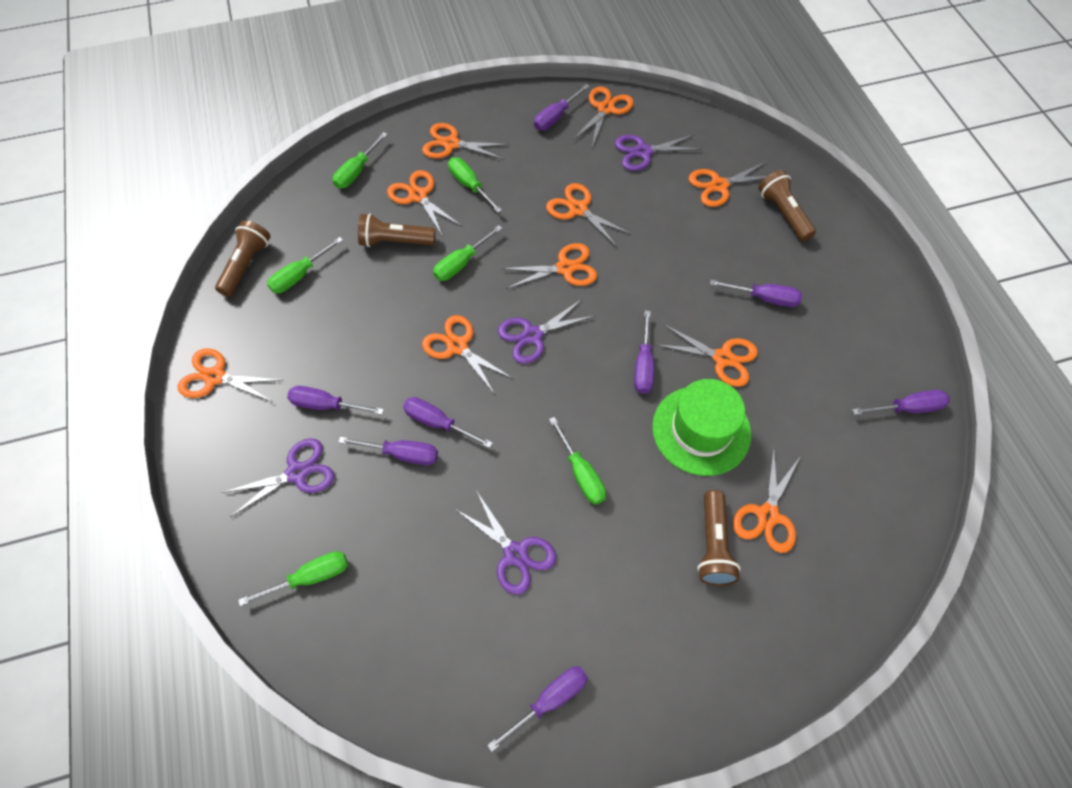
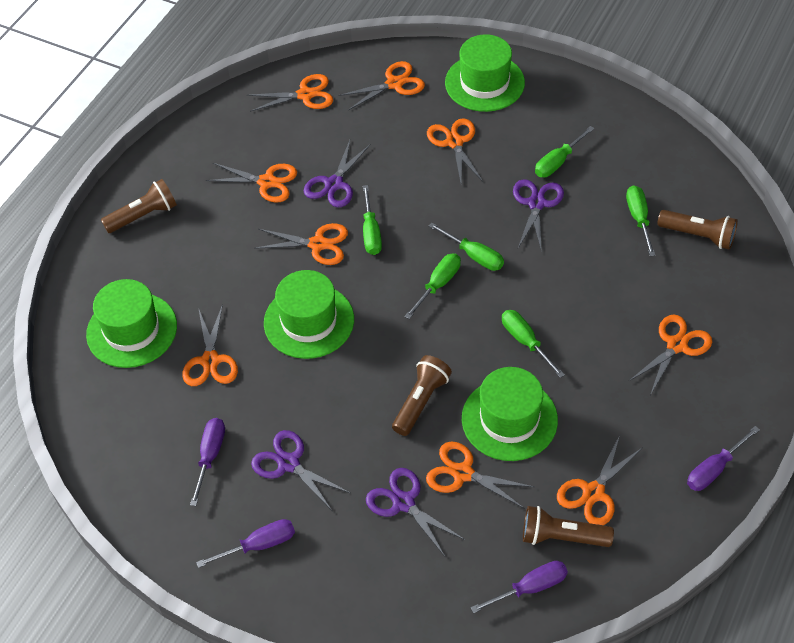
green hat: 1 -> 4
orange scissors: 10 -> 9
purple screwdriver: 8 -> 4

